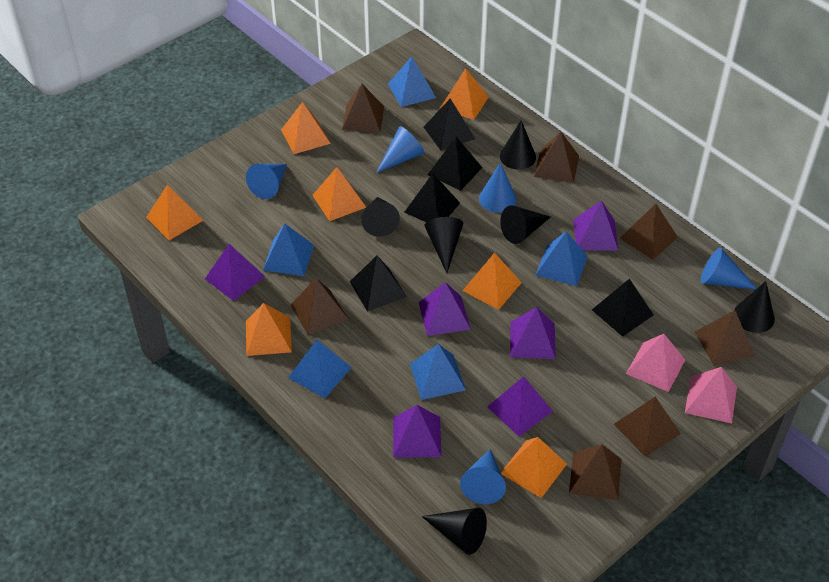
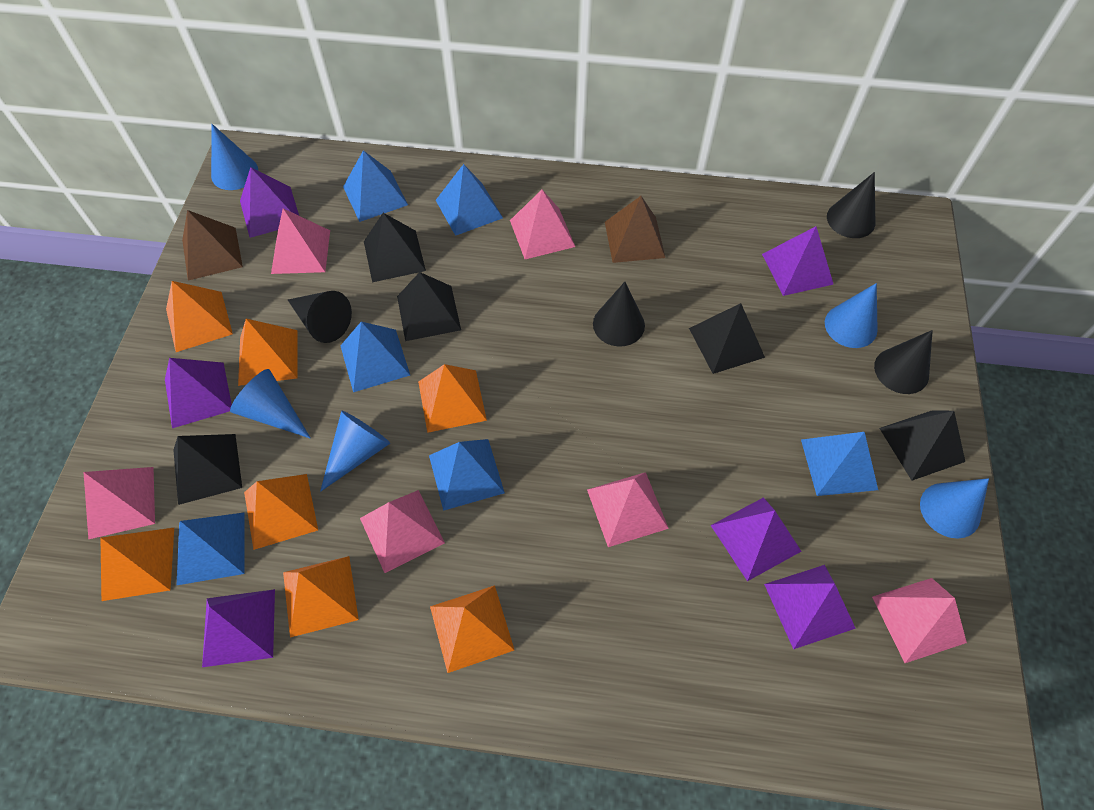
black cone: 6 -> 4
blue pyramid: 5 -> 6
brown pyramid: 7 -> 2
pink pyramid: 2 -> 6

